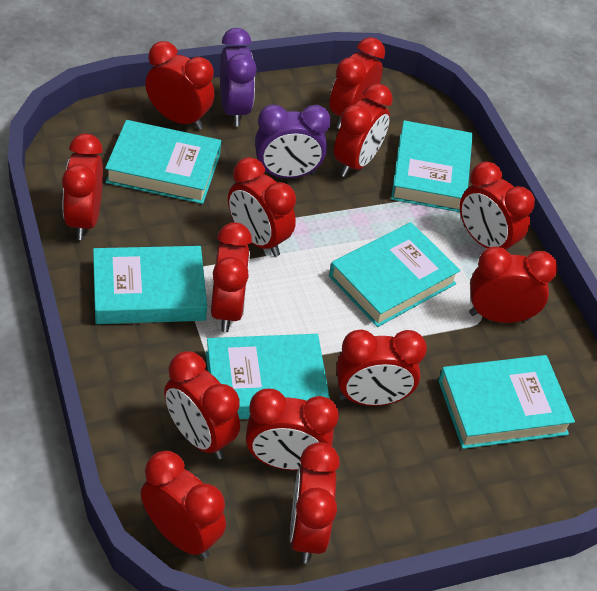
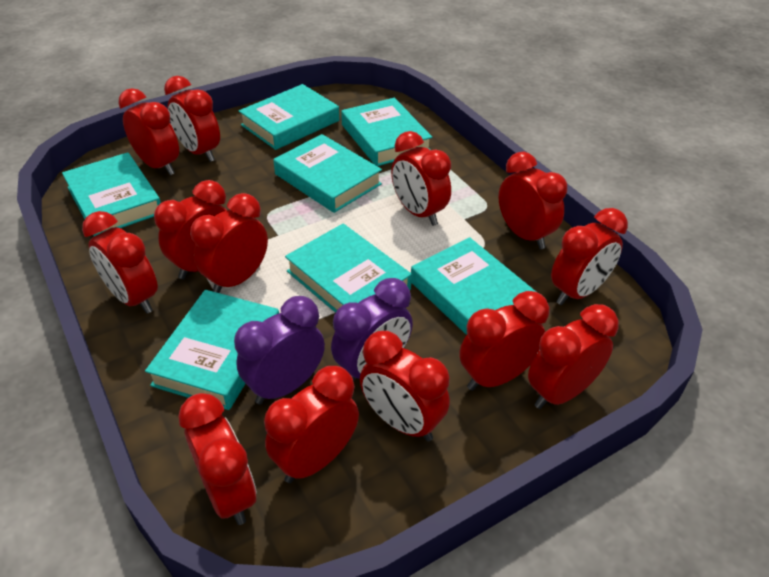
turquoise book: 6 -> 7

